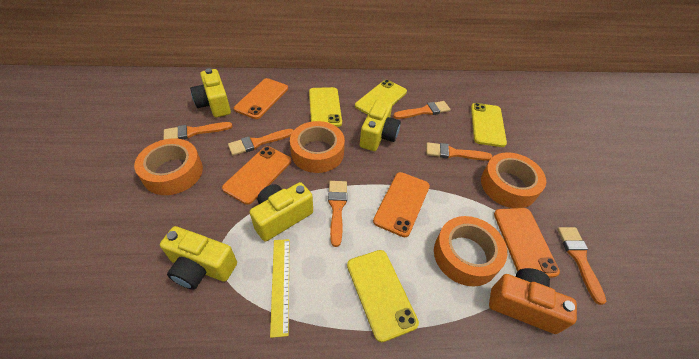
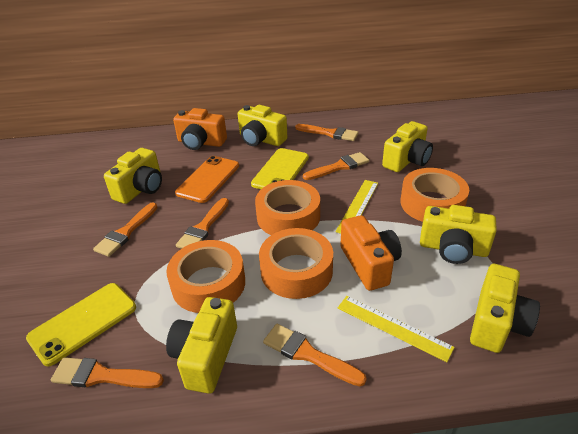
orange camera: 1 -> 2
orange phone: 4 -> 1
yellow camera: 4 -> 6
yellow phone: 4 -> 2
yellow ruler: 1 -> 2

